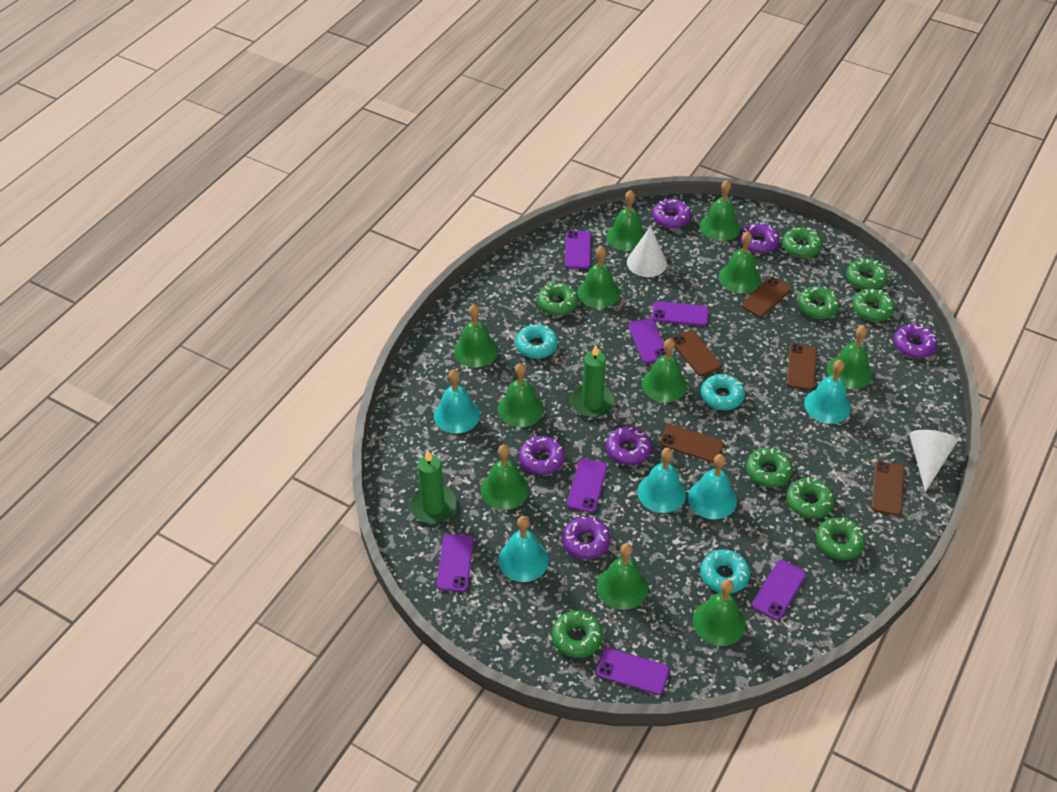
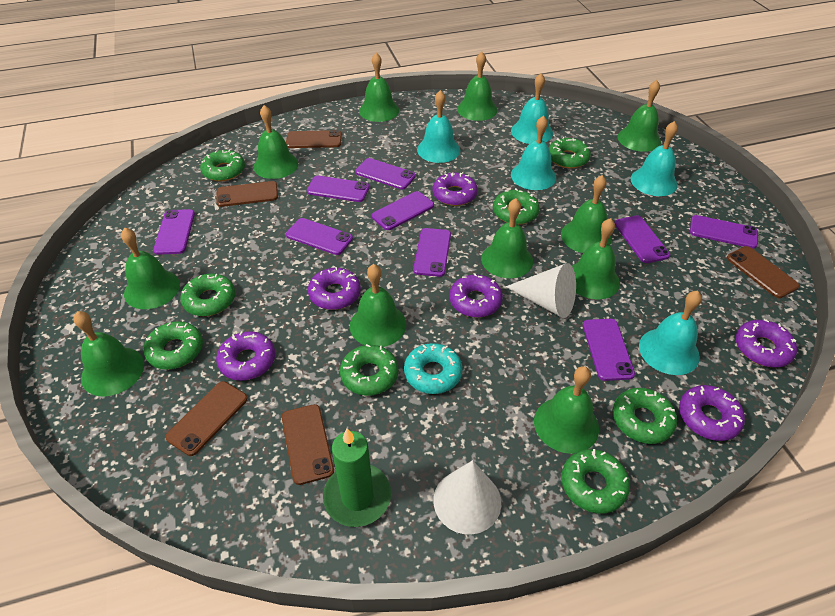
green candle: 2 -> 1
green donut: 9 -> 8
purple phone: 7 -> 9
turquoise donut: 3 -> 1

